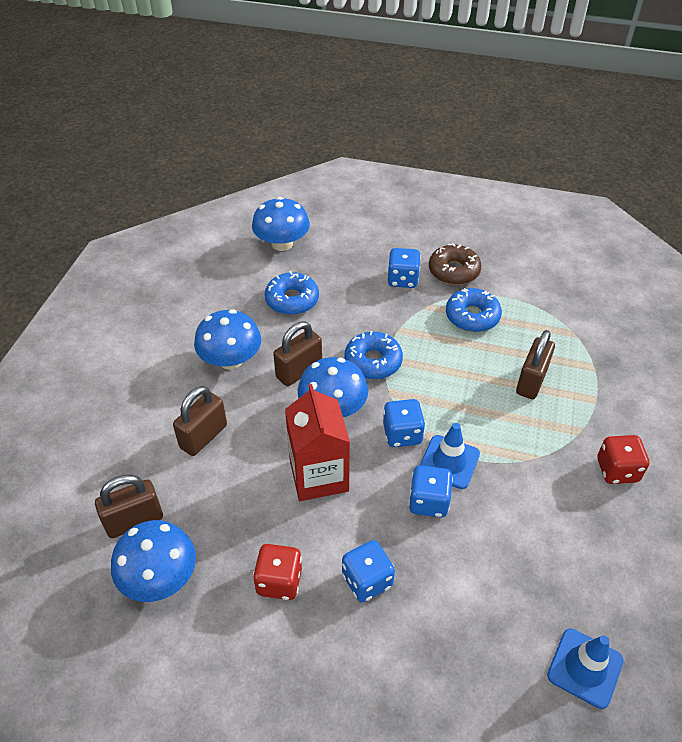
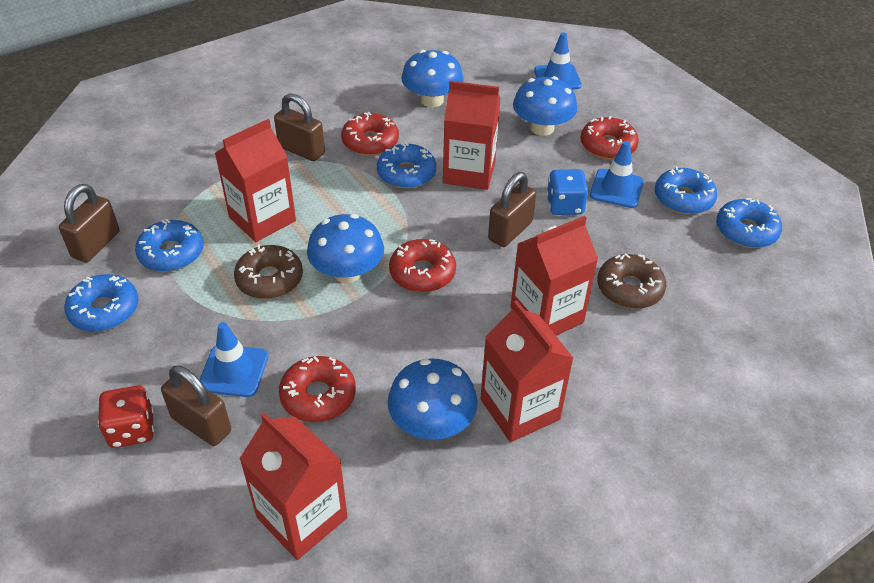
blue dice: 4 -> 1
blue donut: 3 -> 5
blue traffic cone: 2 -> 3
brown donut: 1 -> 2
red carton: 1 -> 5
red dice: 2 -> 1
red donut: 0 -> 4

